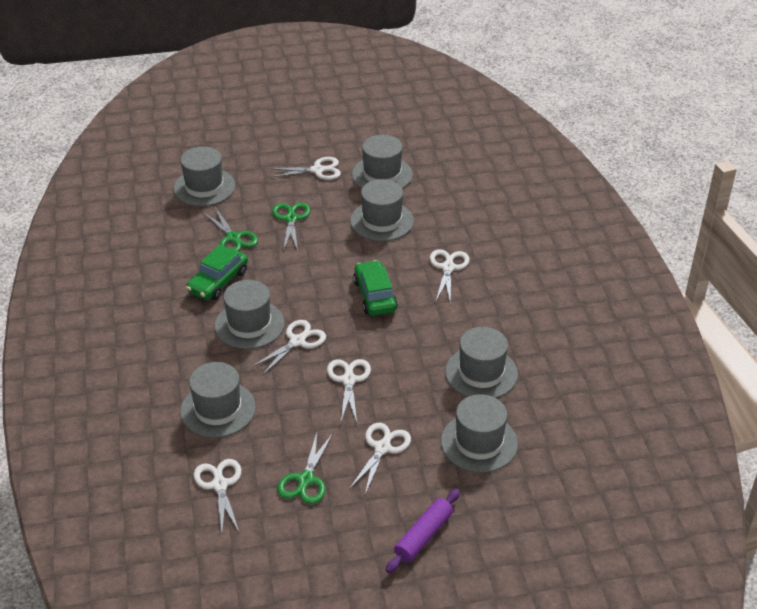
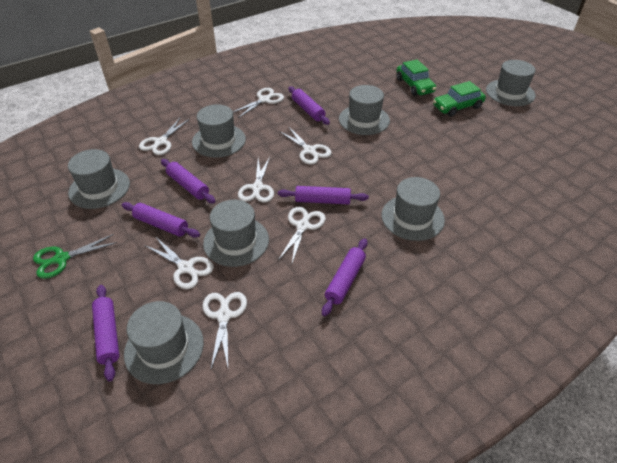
green scissors: 3 -> 1
purple rolling pin: 1 -> 6
white scissors: 6 -> 7

